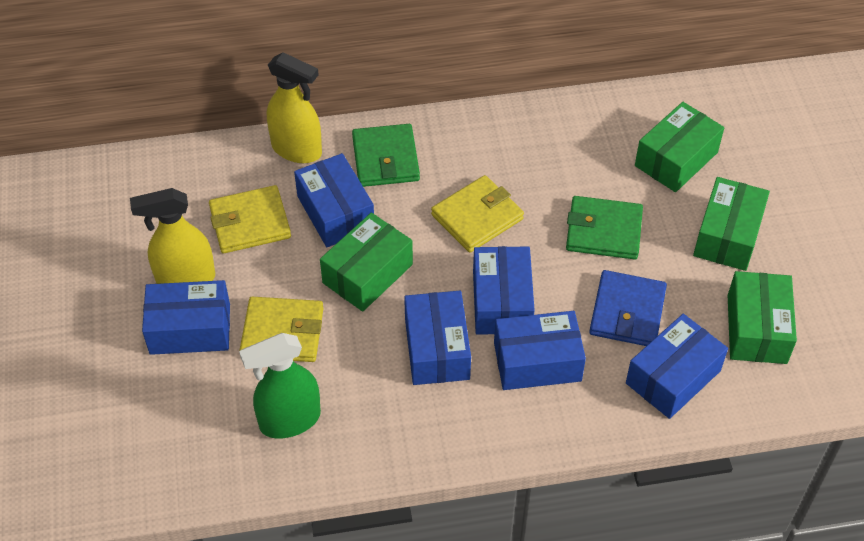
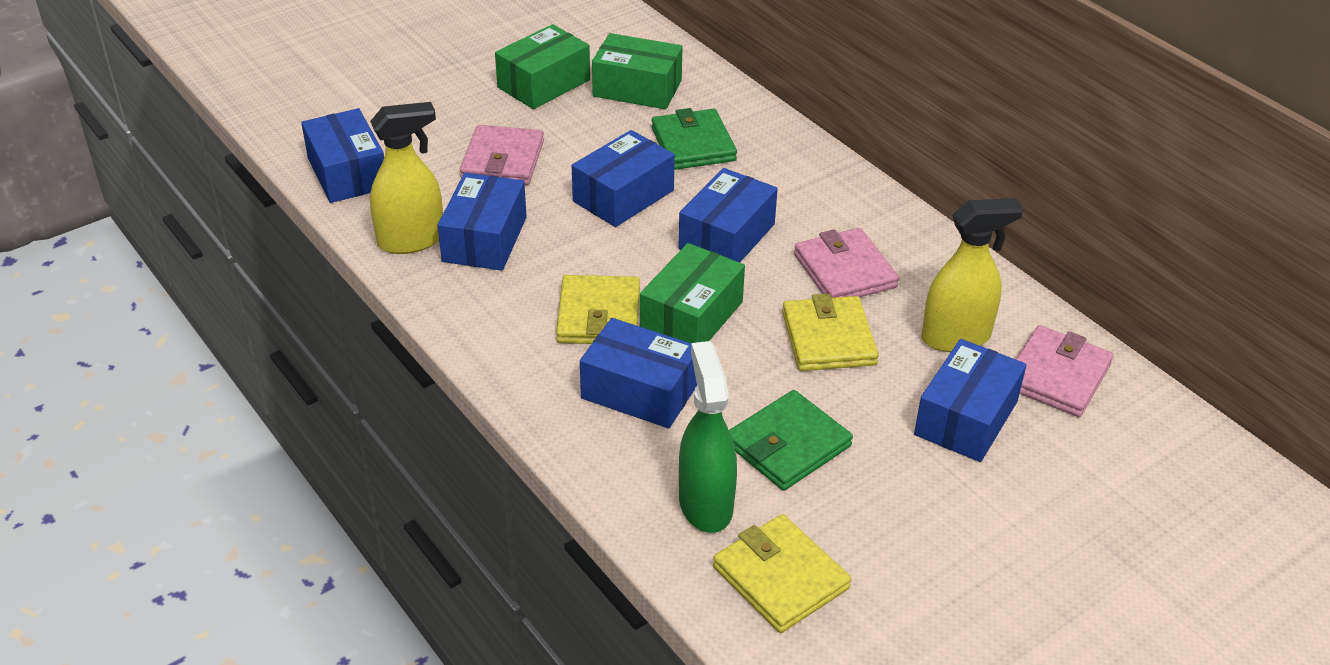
blue wallet: 1 -> 0
green box: 4 -> 3
pink wallet: 0 -> 3

